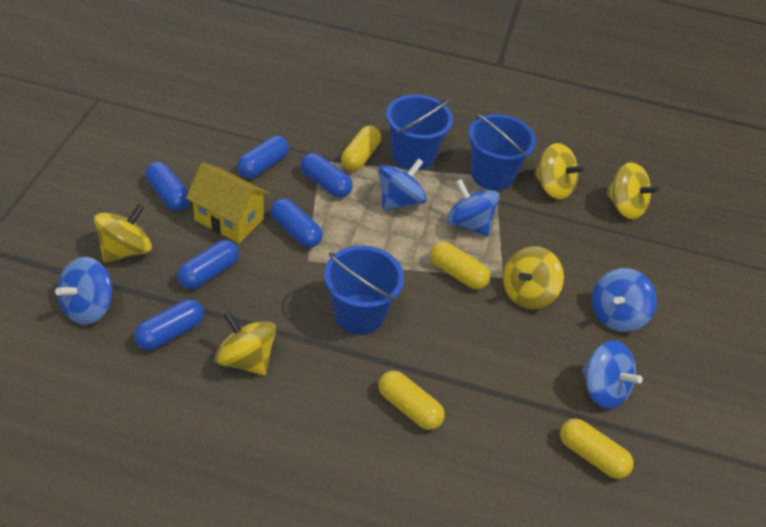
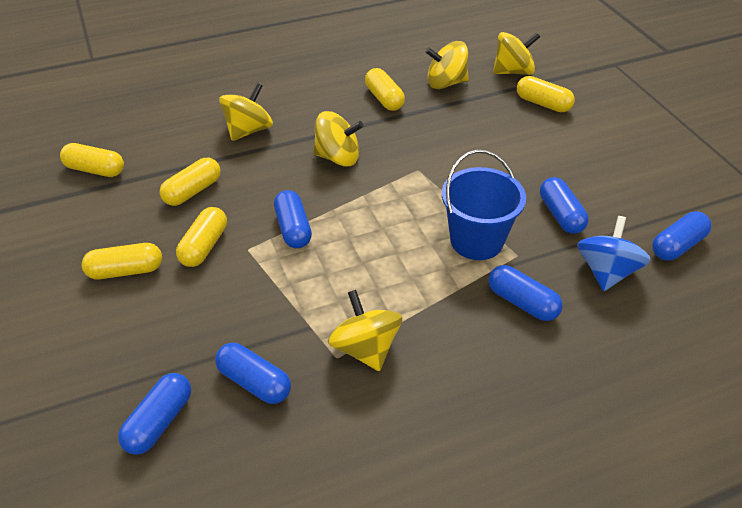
blue bucket: 3 -> 1
blue spinning top: 5 -> 1
yellow capsule: 4 -> 6
yellow house: 1 -> 0

